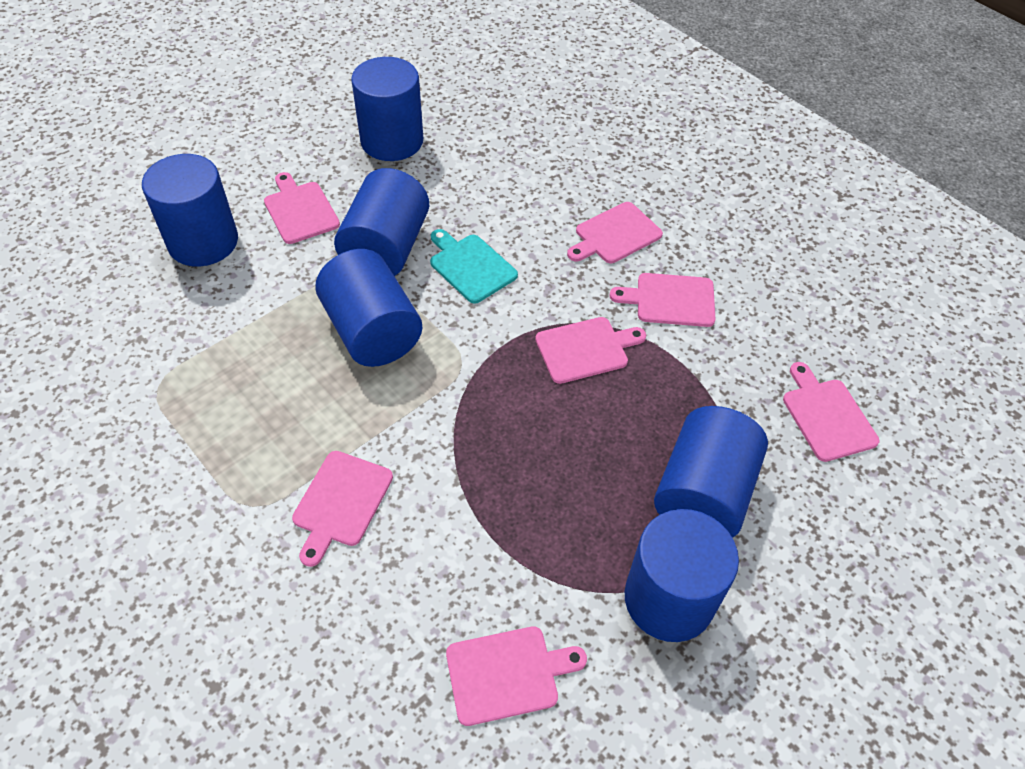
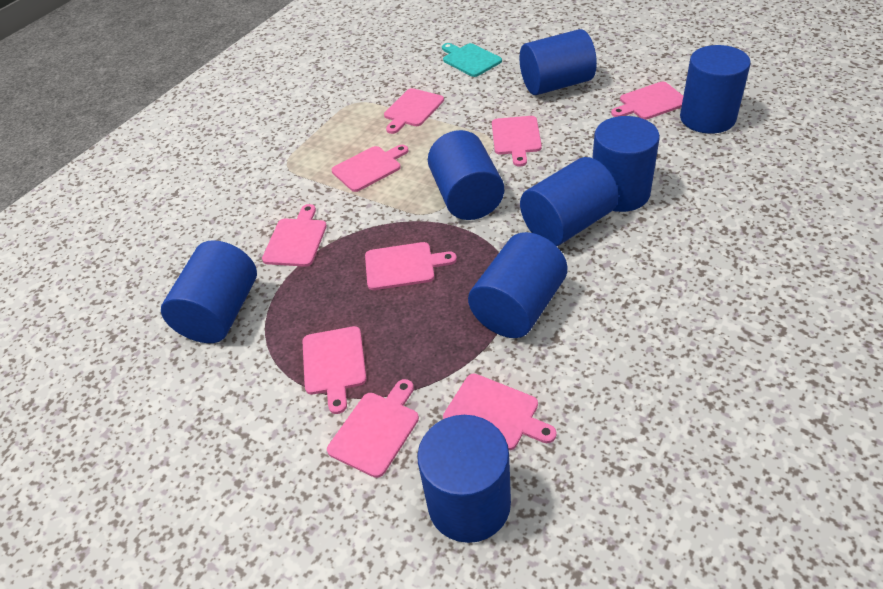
blue cylinder: 6 -> 8
pink cutting board: 7 -> 9

